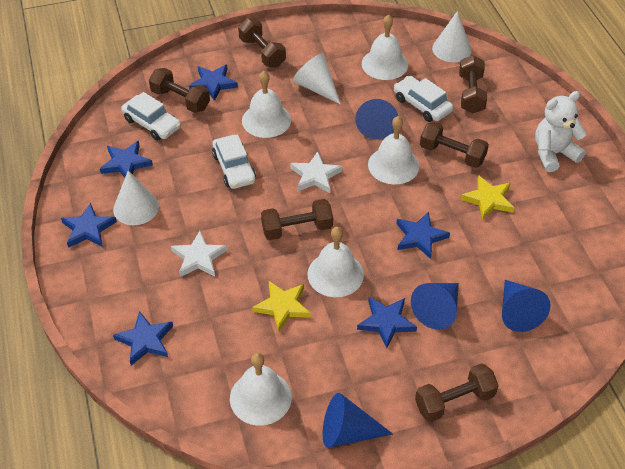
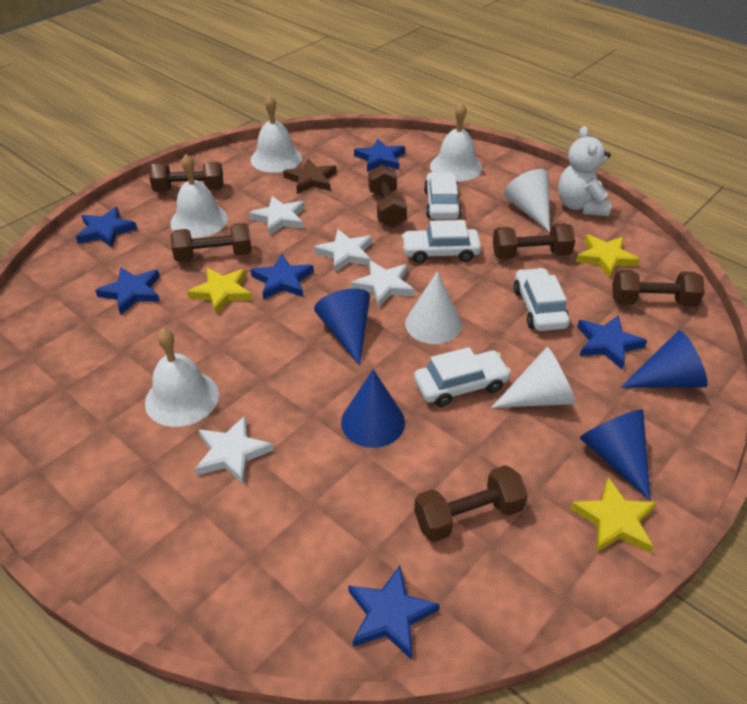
brown star: 0 -> 1
white bell: 5 -> 4
white car: 3 -> 4
white star: 2 -> 4
yellow star: 2 -> 3

